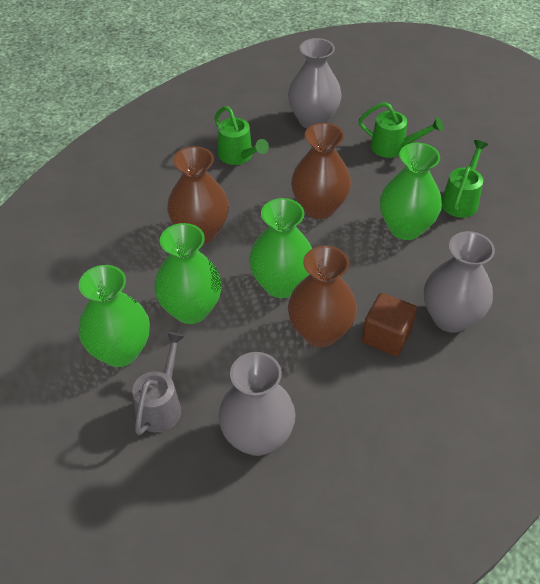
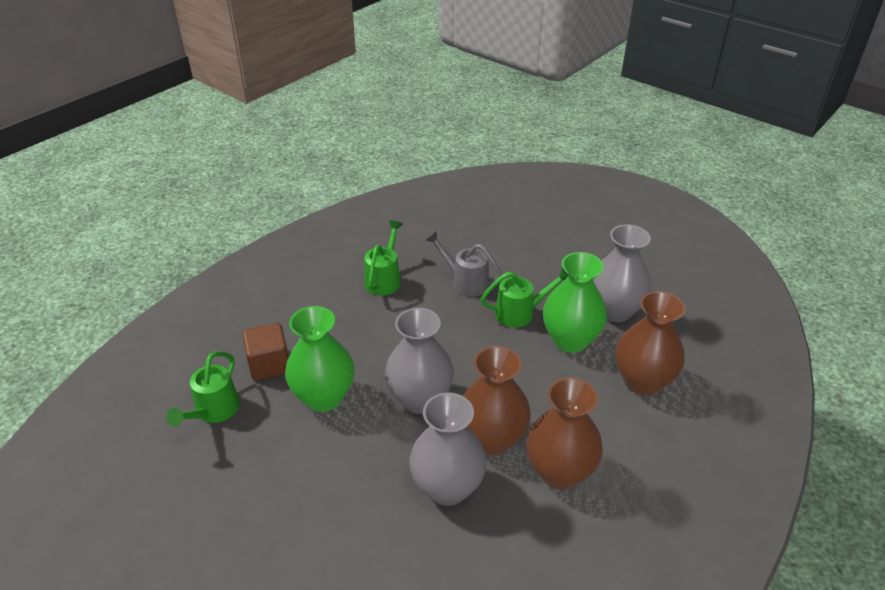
green vase: 4 -> 2

